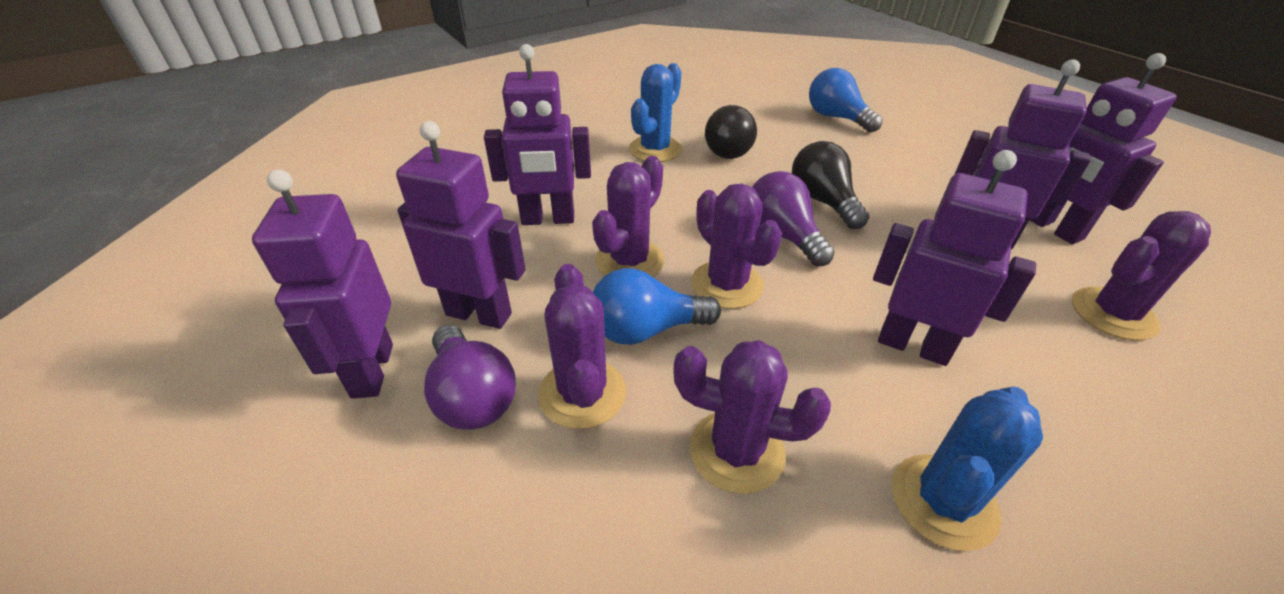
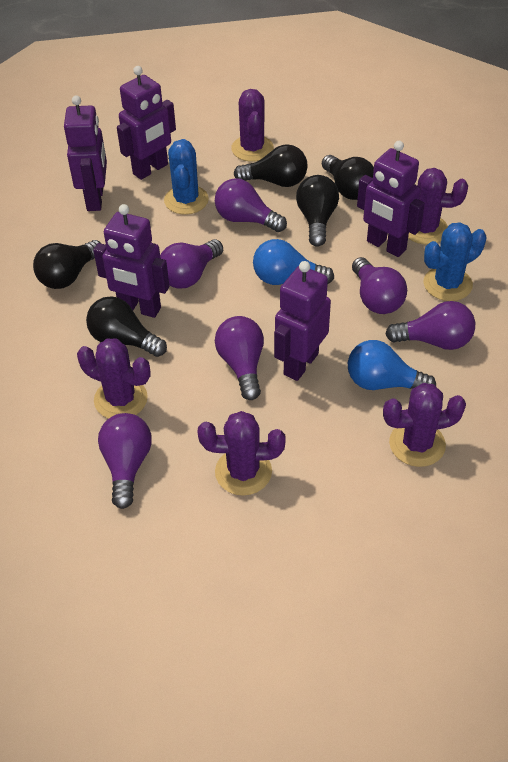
black light bulb: 2 -> 5
purple light bulb: 2 -> 6
purple robot: 6 -> 5

